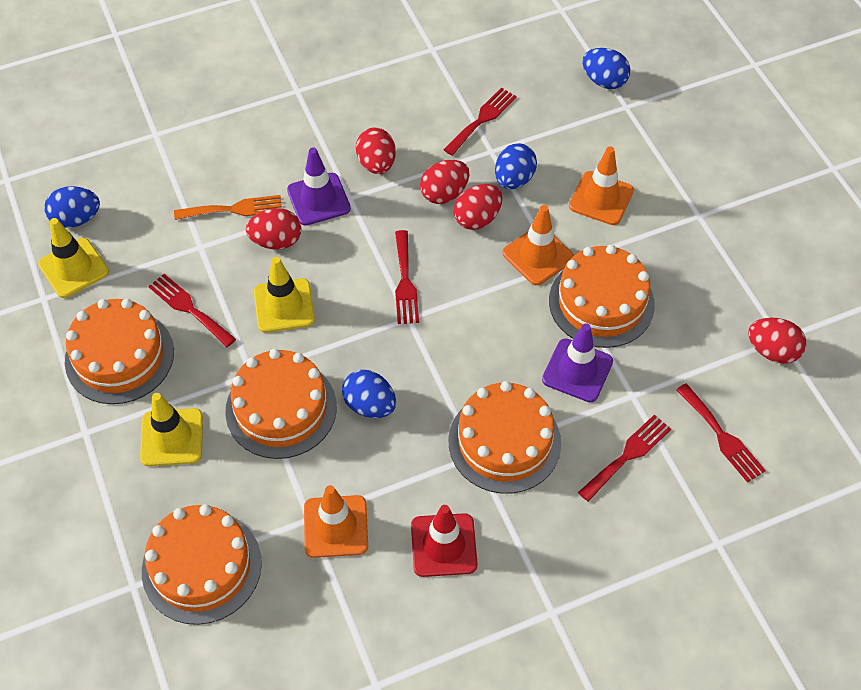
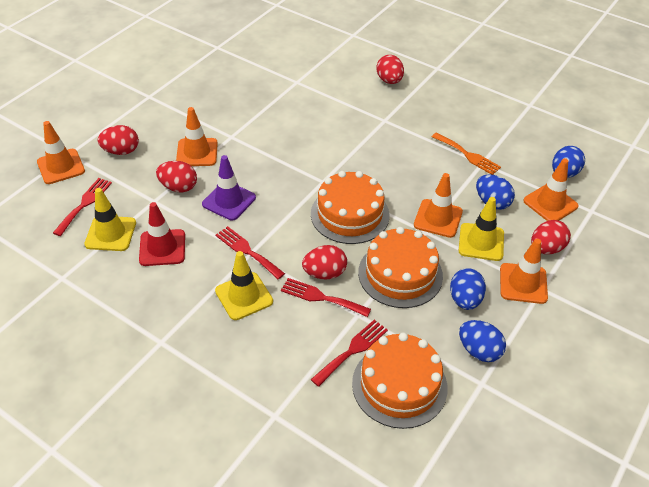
orange cake: 5 -> 3
orange traffic cone: 3 -> 5
purple traffic cone: 2 -> 1
red fork: 5 -> 4

